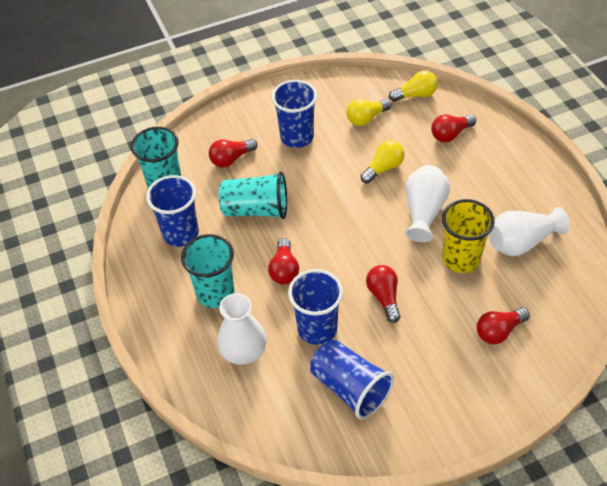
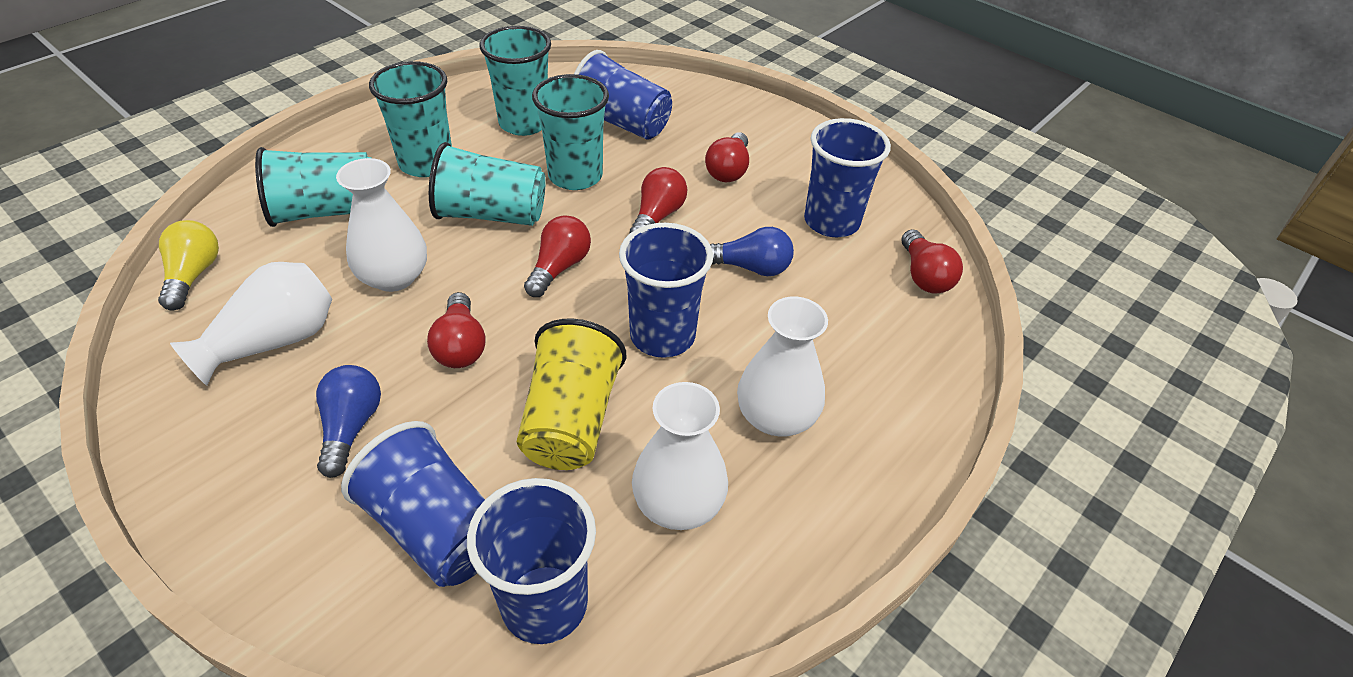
blue cup: 4 -> 5
blue light bulb: 0 -> 2
turquoise cup: 3 -> 5
white vase: 3 -> 4
yellow light bulb: 3 -> 1

